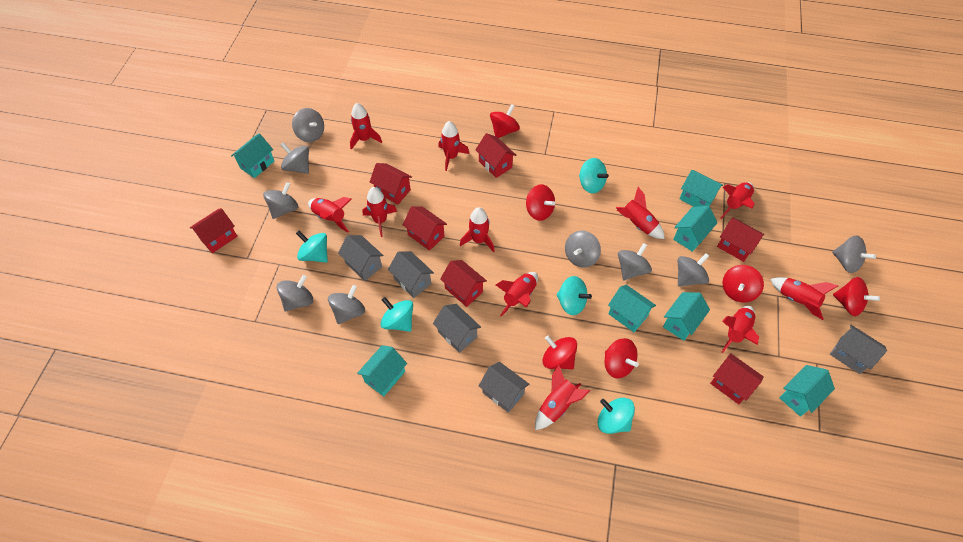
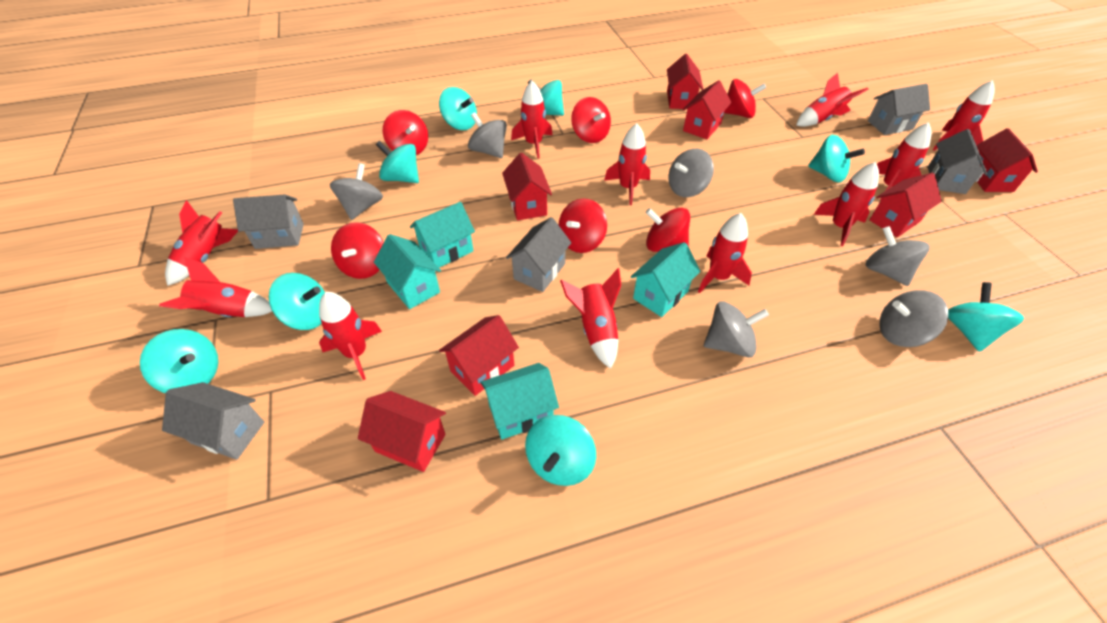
grey spinning top: 9 -> 6
turquoise house: 7 -> 4
turquoise spinning top: 5 -> 8

